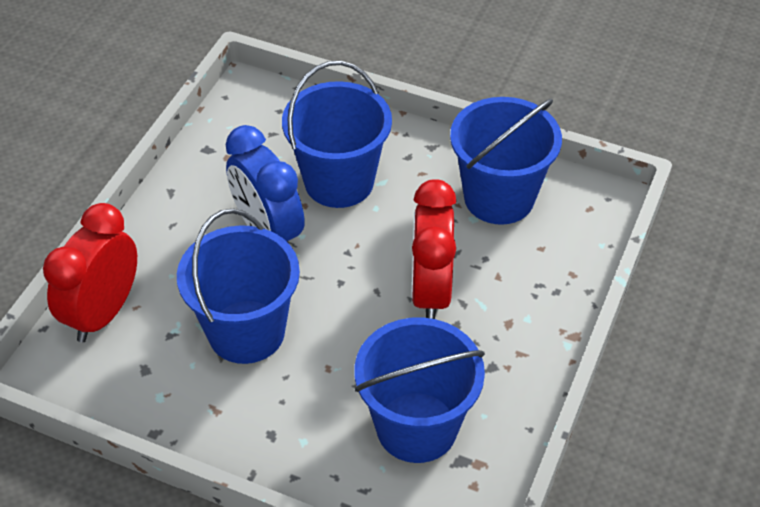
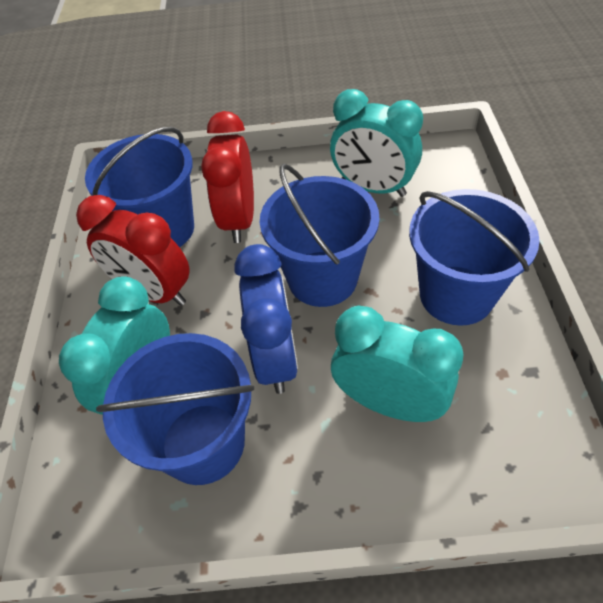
turquoise clock: 0 -> 3

